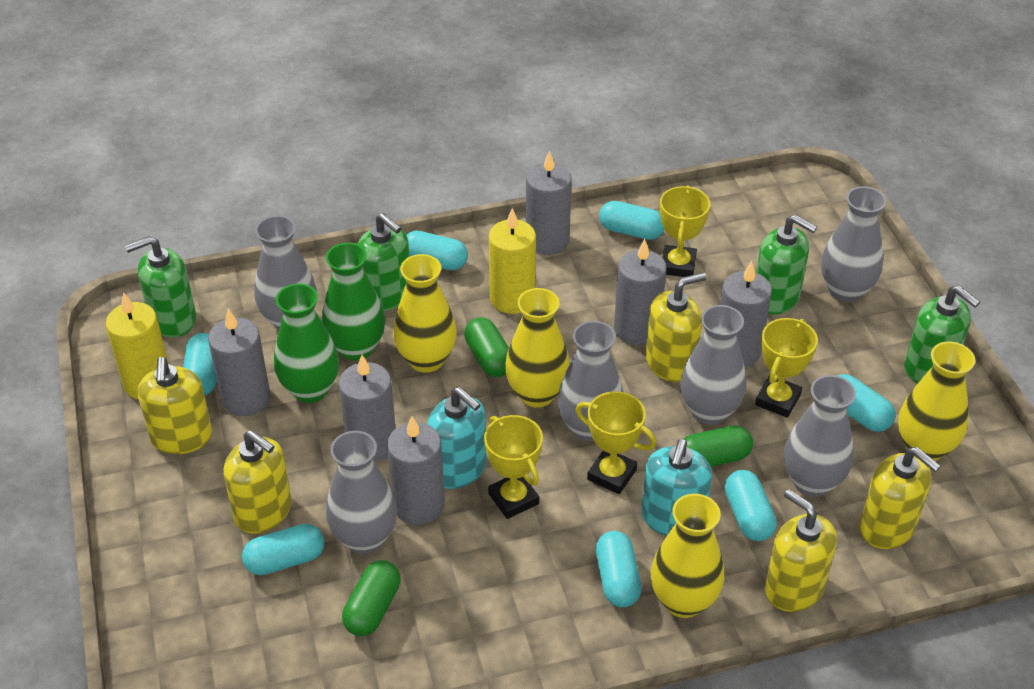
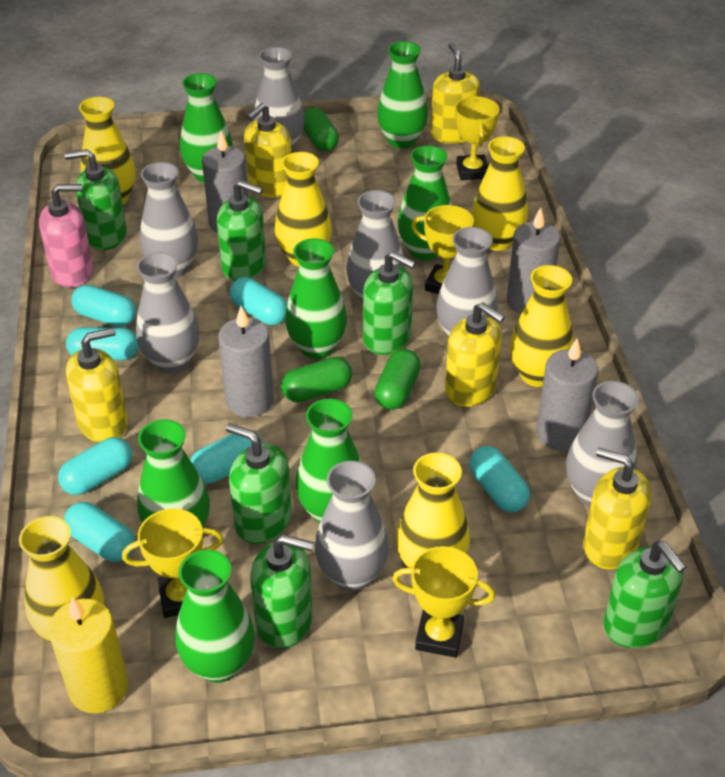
green soap dispenser: 4 -> 6
green vase: 2 -> 7
grey candle: 6 -> 4
grey vase: 6 -> 7
pink soap dispenser: 0 -> 1
turquoise soap dispenser: 2 -> 0
yellow candle: 2 -> 1
yellow vase: 4 -> 6

